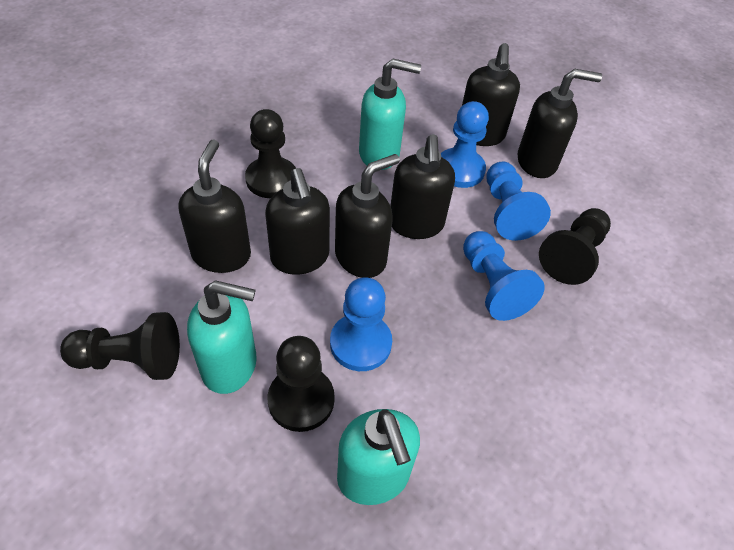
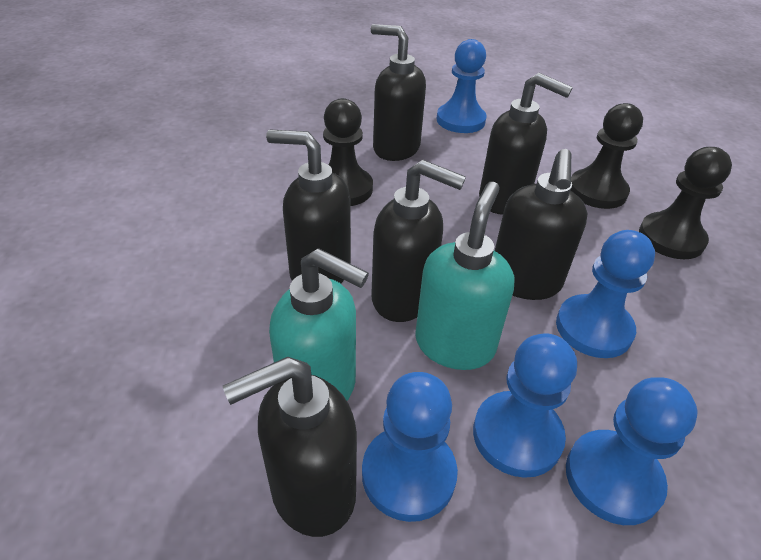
black pawn: 4 -> 3
blue pawn: 4 -> 5
turquoise soap dispenser: 3 -> 2

